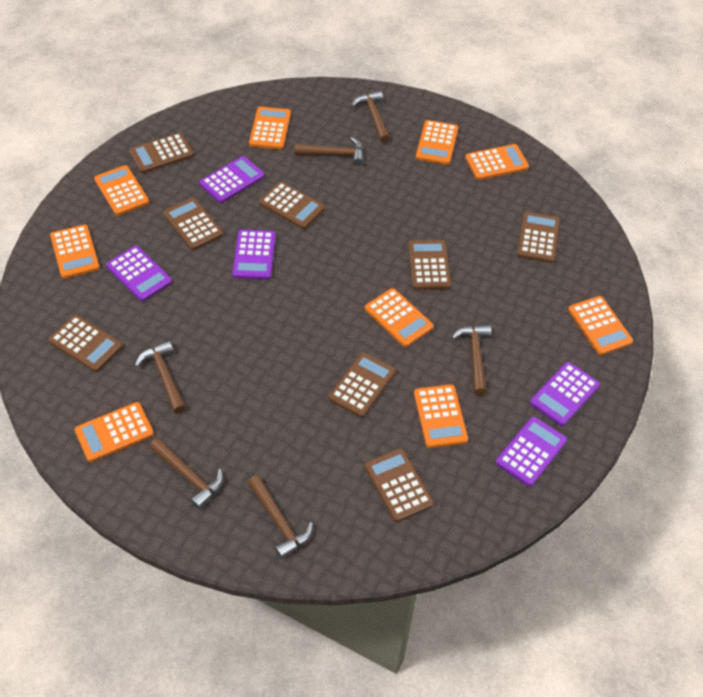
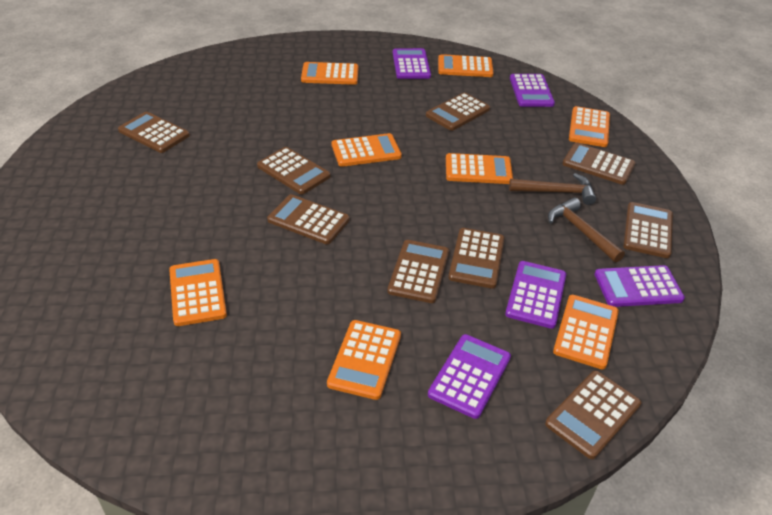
brown calculator: 8 -> 9
brown hammer: 6 -> 2
orange calculator: 9 -> 8

